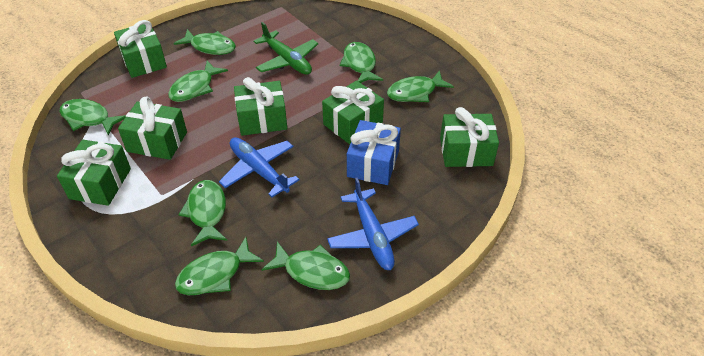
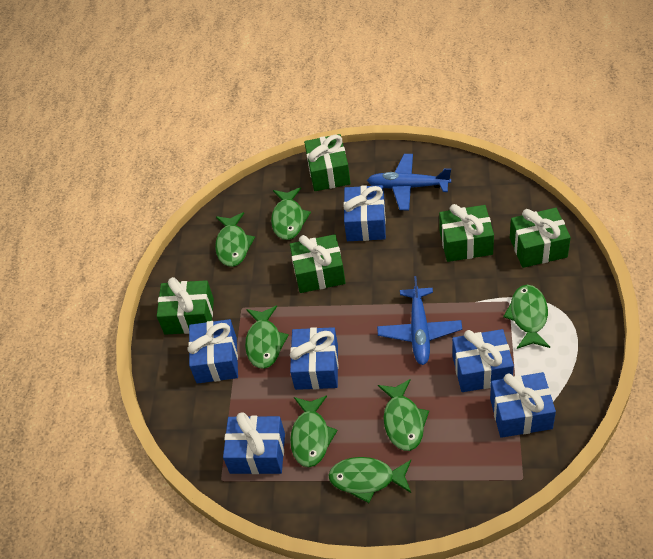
blue gift: 1 -> 6
green fish: 8 -> 7
green gift: 6 -> 5
green plane: 1 -> 0

